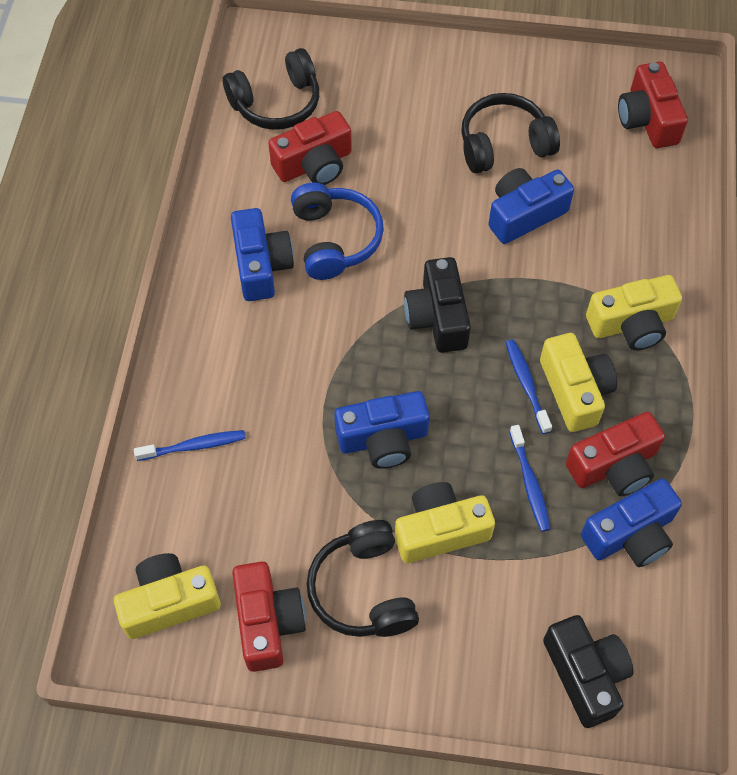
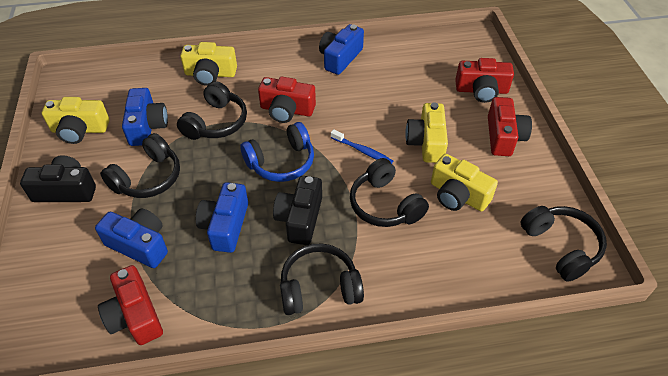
black headphones: 3 -> 5
blue toothbrush: 3 -> 1

